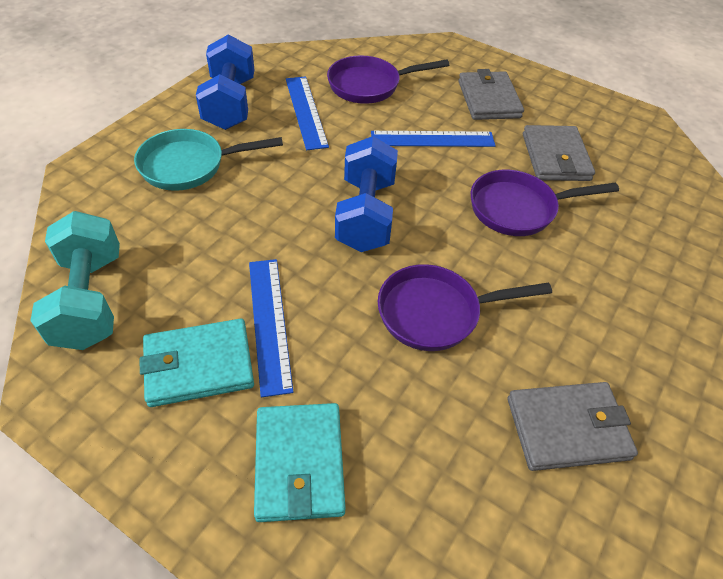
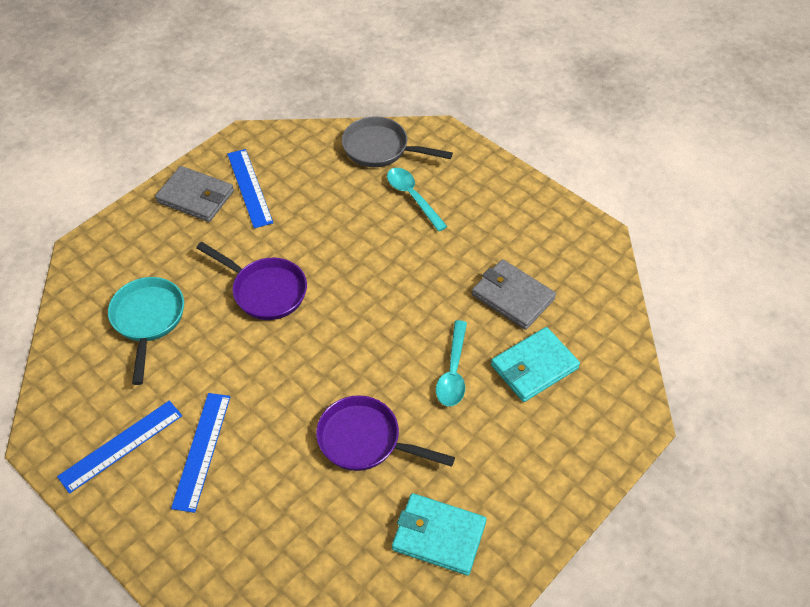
blue dumbbell: 2 -> 0
grey pan: 0 -> 1
grey wallet: 3 -> 2
purple pan: 3 -> 2
turquoise dumbbell: 1 -> 0
turquoise spoon: 0 -> 2

